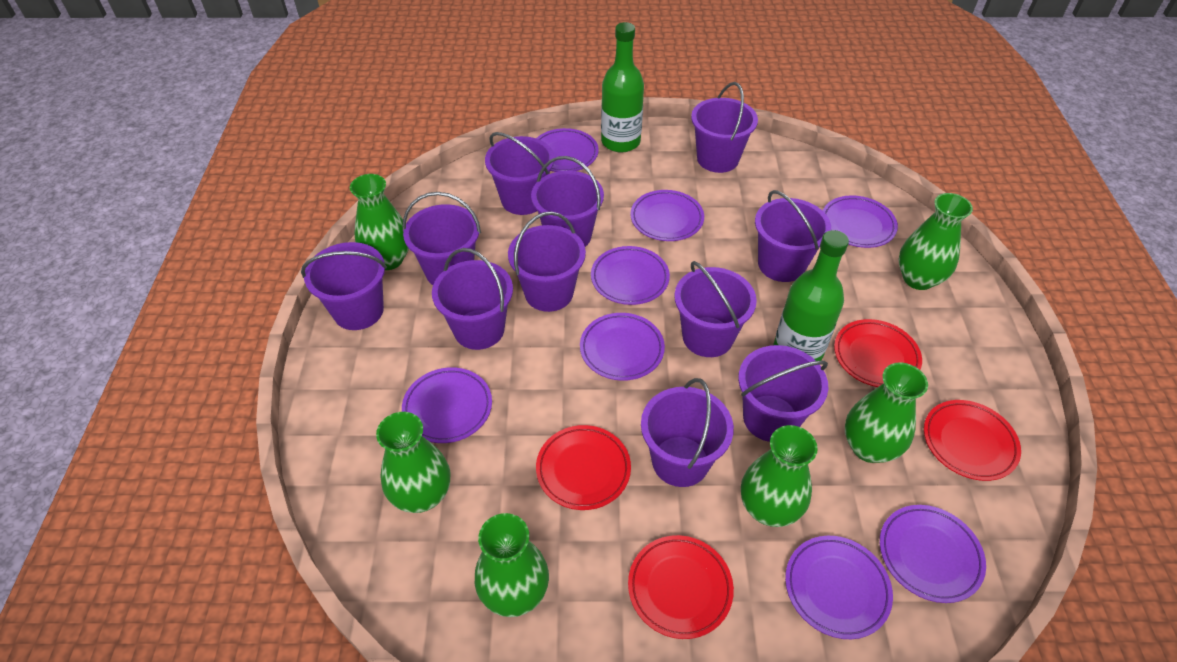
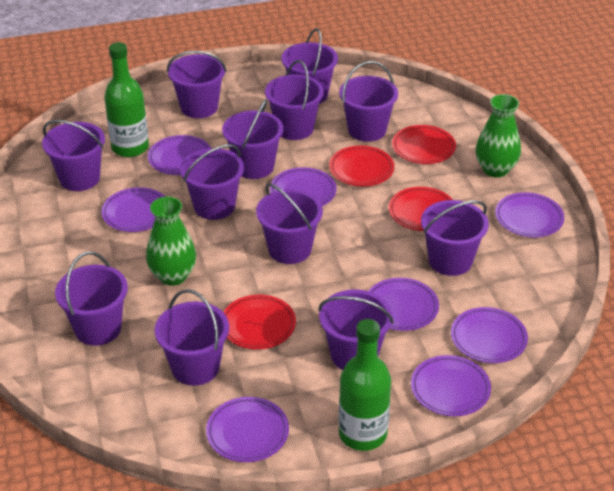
green vase: 6 -> 2
purple bucket: 11 -> 12

